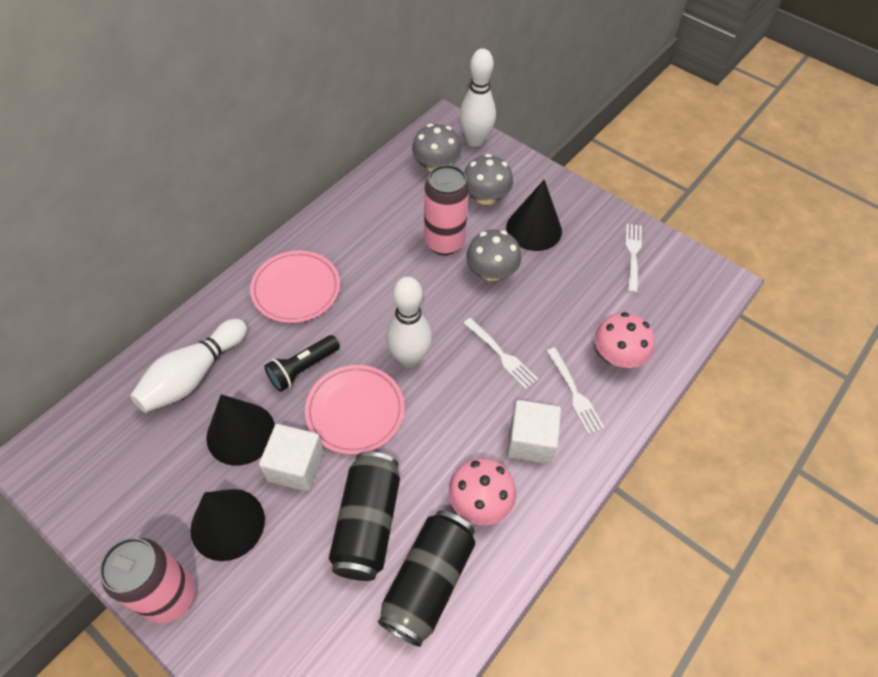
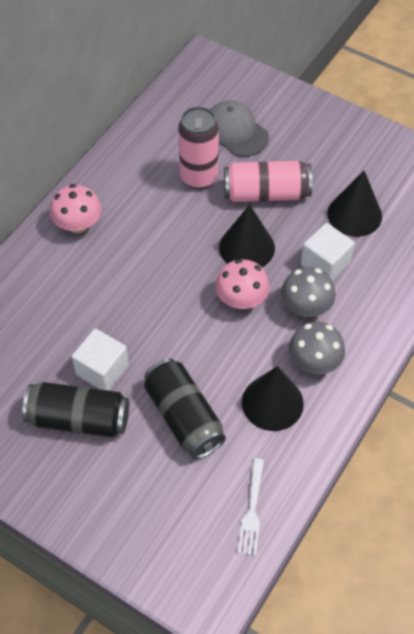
black flashlight: 1 -> 0
grey cap: 0 -> 1
grey mushroom: 3 -> 2
pink plate: 2 -> 0
white bowling pin: 3 -> 0
white fork: 3 -> 1

